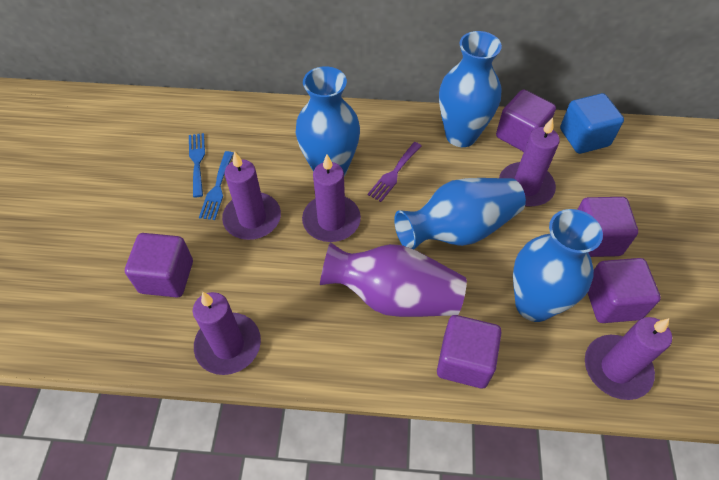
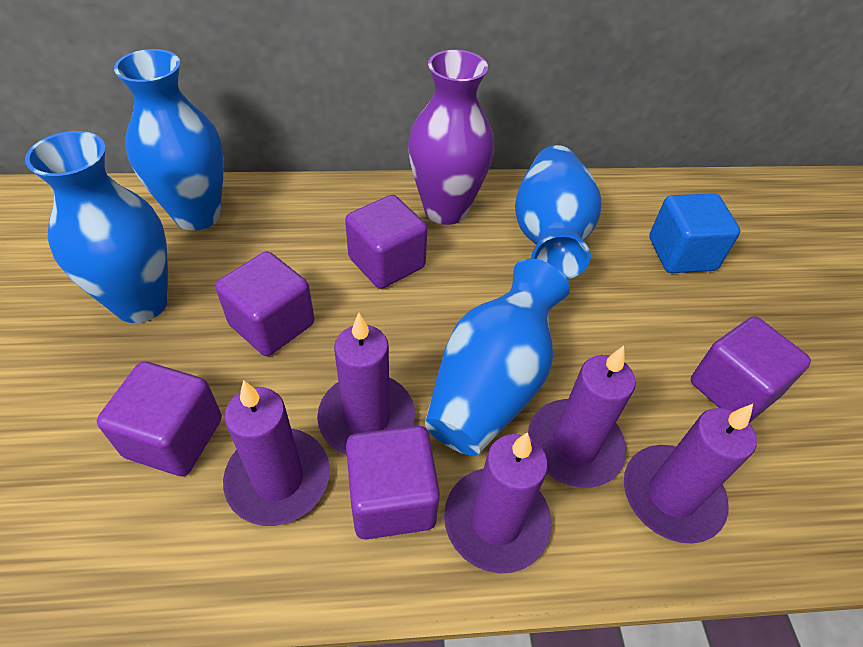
blue fork: 2 -> 0
purple fork: 1 -> 0

